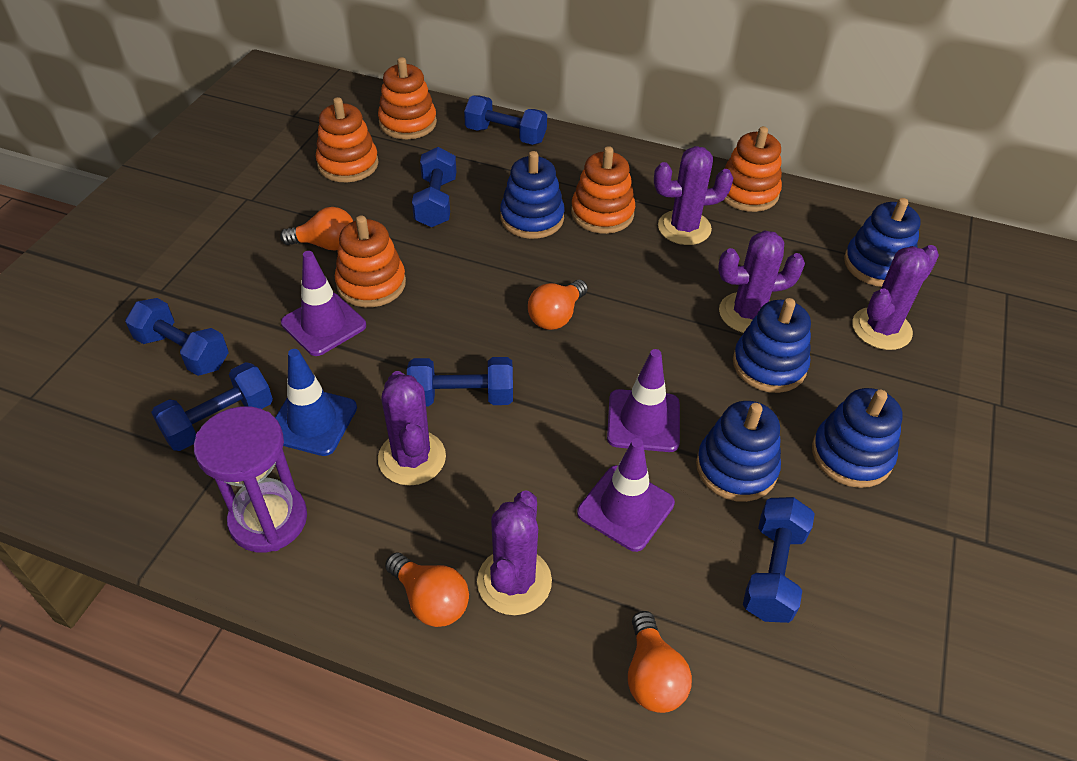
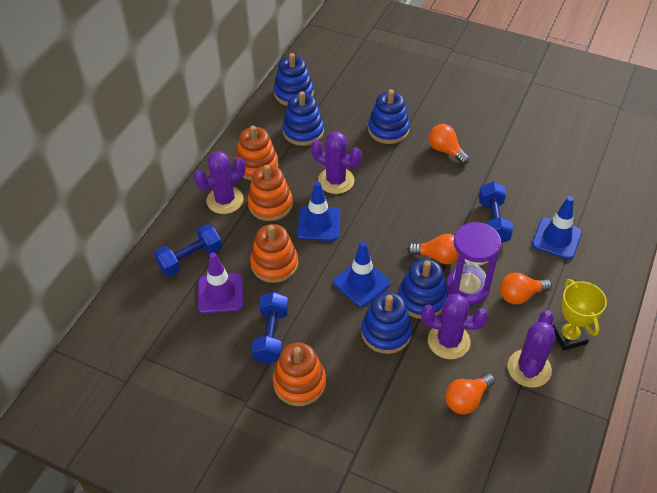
blue dumbbell: 6 -> 3
blue traffic cone: 1 -> 3
orange stacking toy: 5 -> 4
purple cactus: 5 -> 4
purple traffic cone: 3 -> 1
yellow trophy: 0 -> 1

